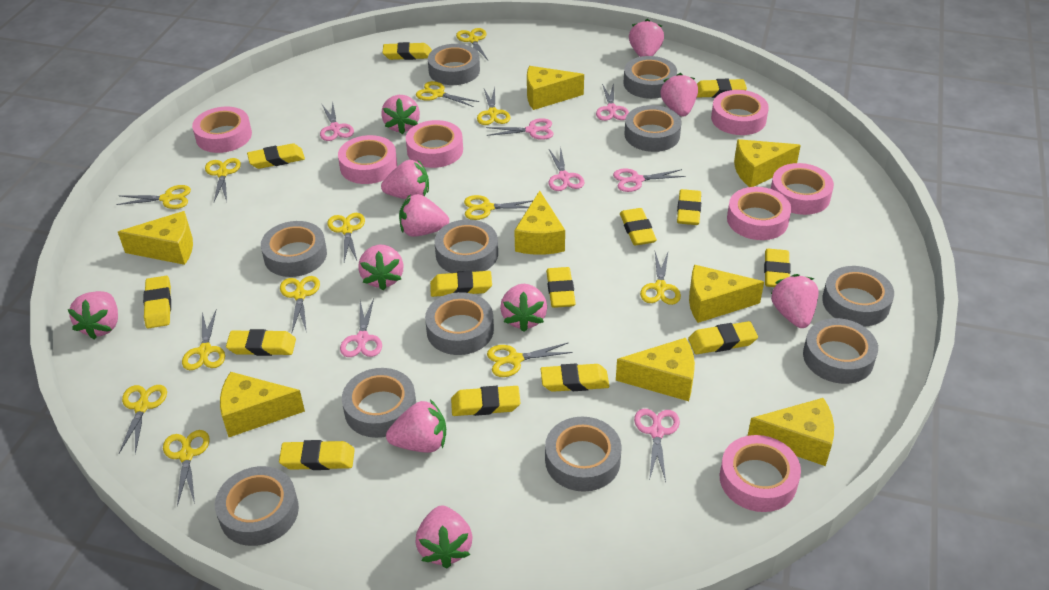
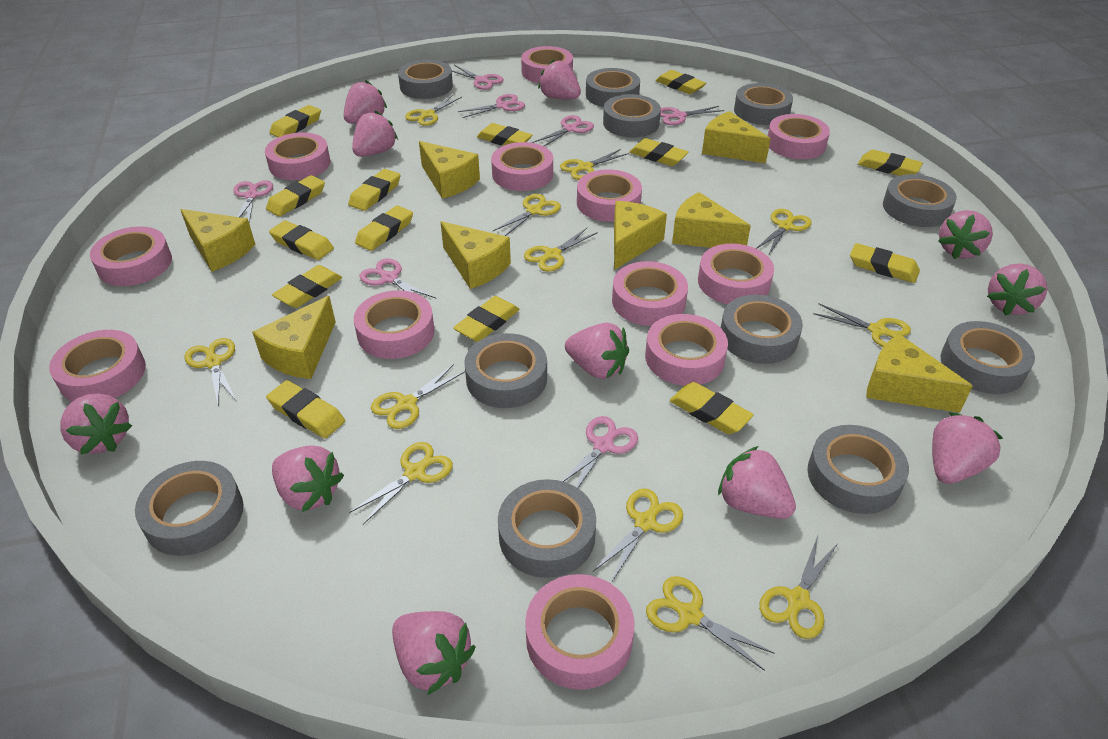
pink tape: 7 -> 12
yellow scissors: 13 -> 12

